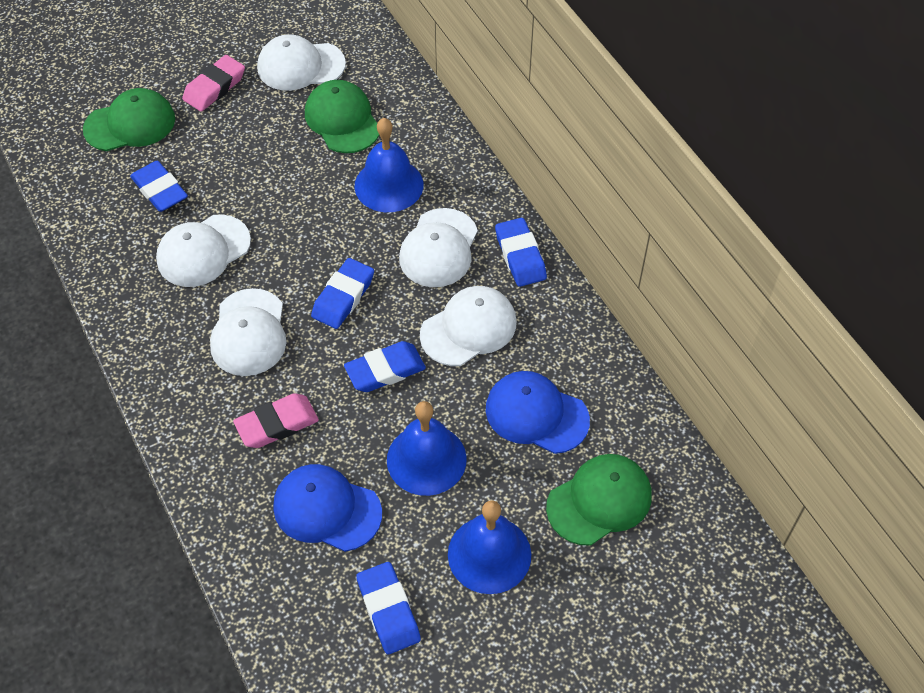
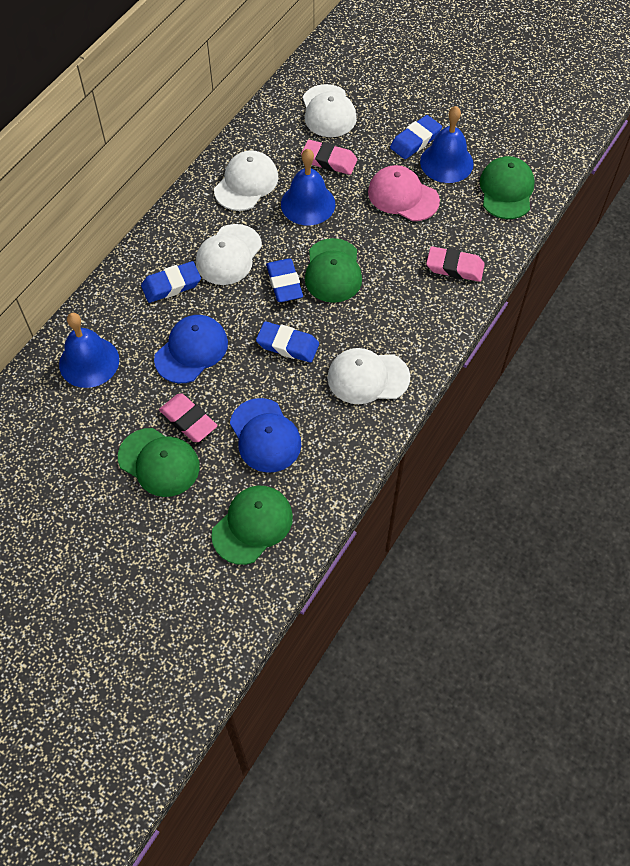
blue eraser: 5 -> 4
green cap: 3 -> 4
pink cap: 0 -> 1
pink eraser: 2 -> 3
white cap: 5 -> 4

